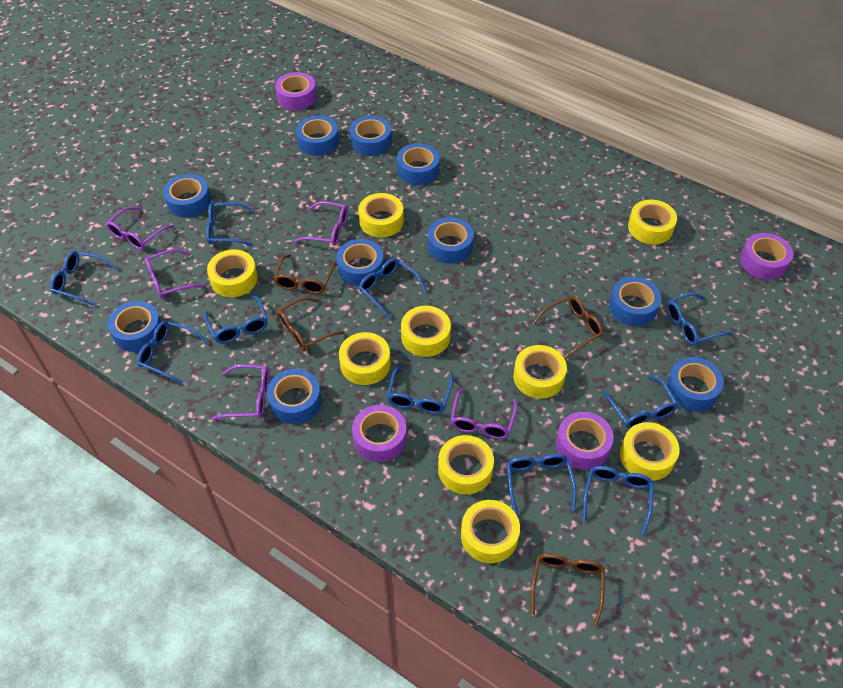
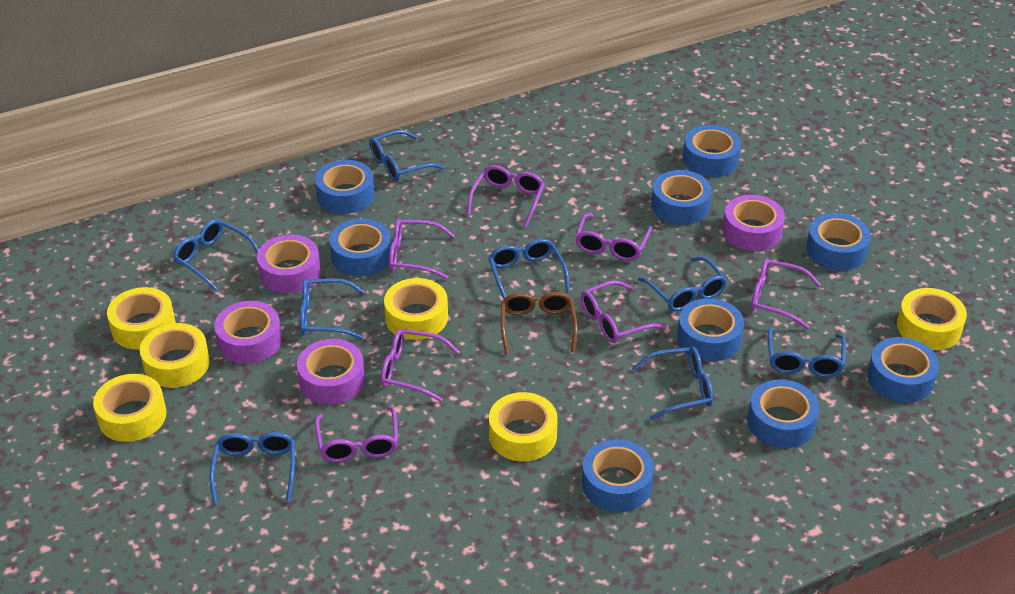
blue glasses: 10 -> 8
blue tape: 10 -> 9
brown glasses: 4 -> 1
purple glasses: 5 -> 7
yellow tape: 9 -> 6

